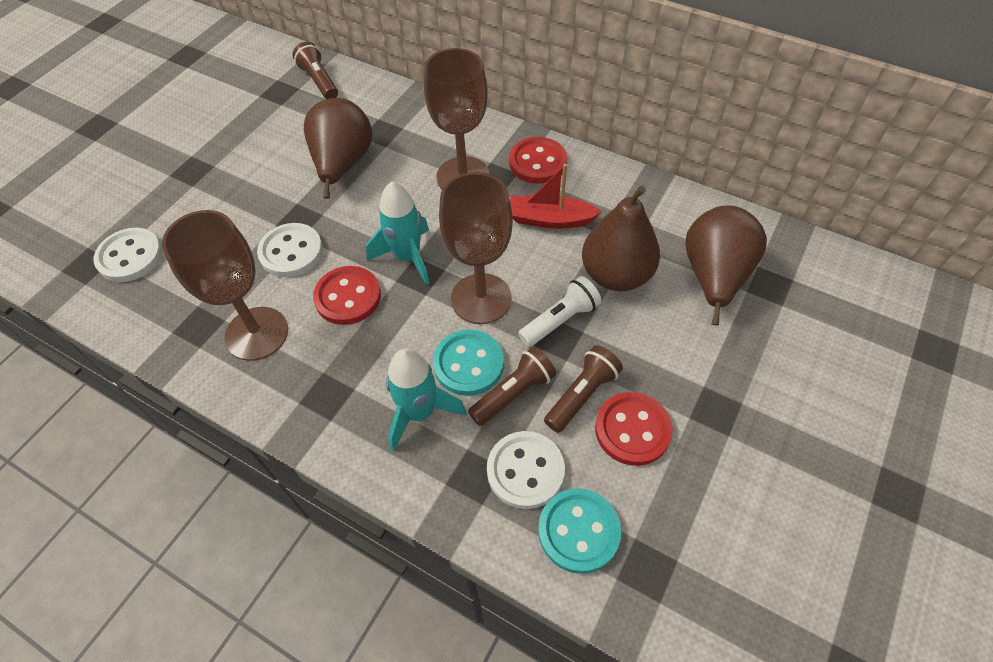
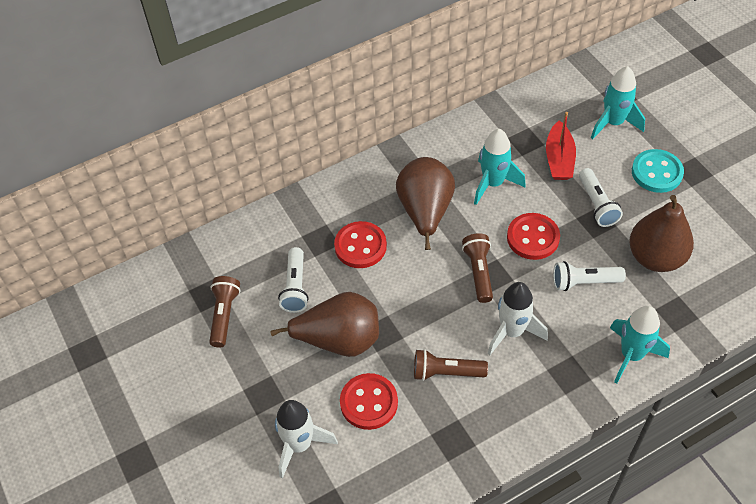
brown goblet: 3 -> 0
turquoise button: 2 -> 1
turquoise rocket: 2 -> 3
white button: 3 -> 0
white flashlight: 1 -> 3
white rocket: 0 -> 2

